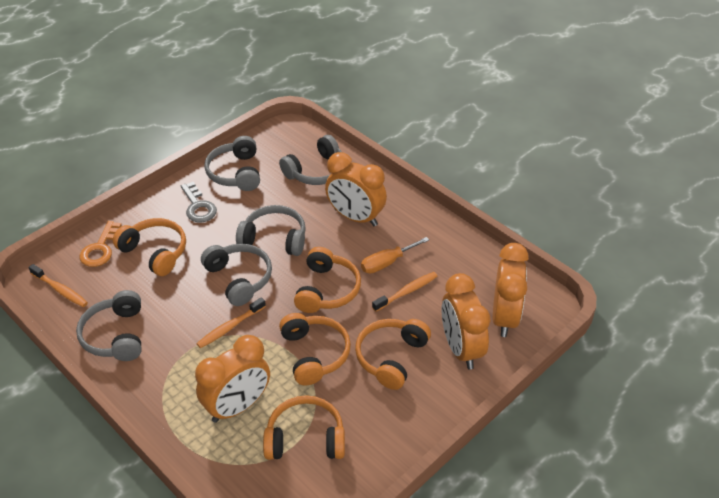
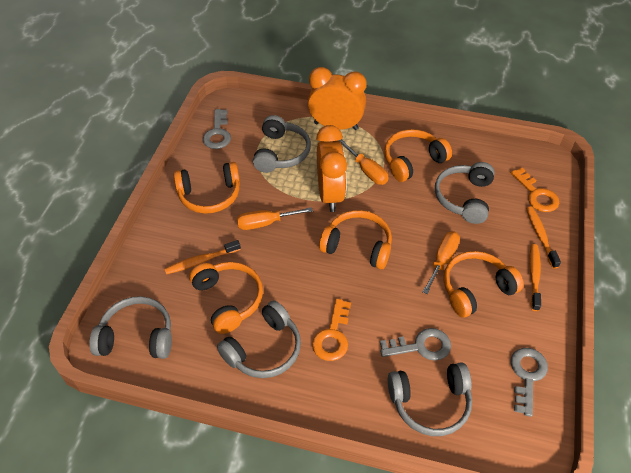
grey key: 1 -> 3
orange clock: 4 -> 2
orange key: 1 -> 2
orange screwdriver: 1 -> 3

